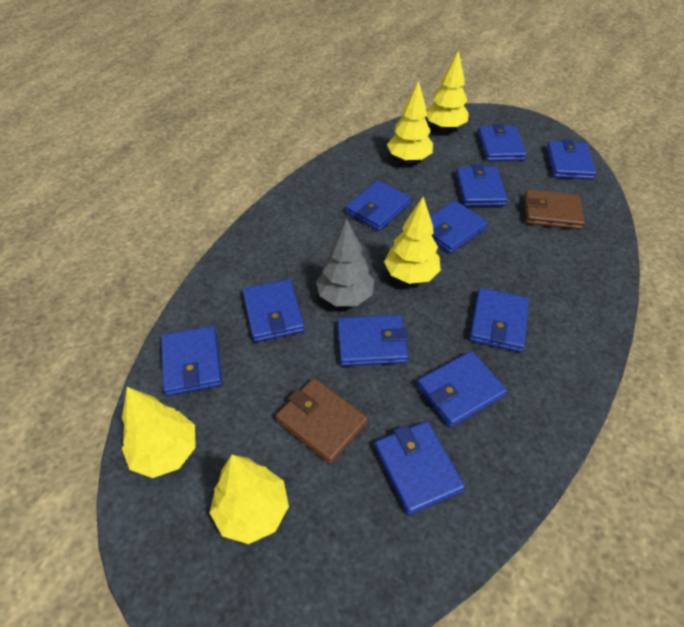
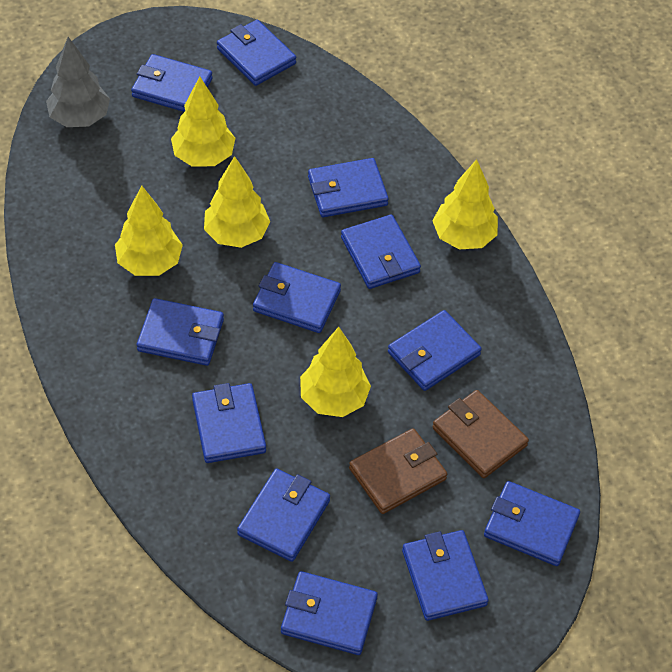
blue wallet: 11 -> 12

